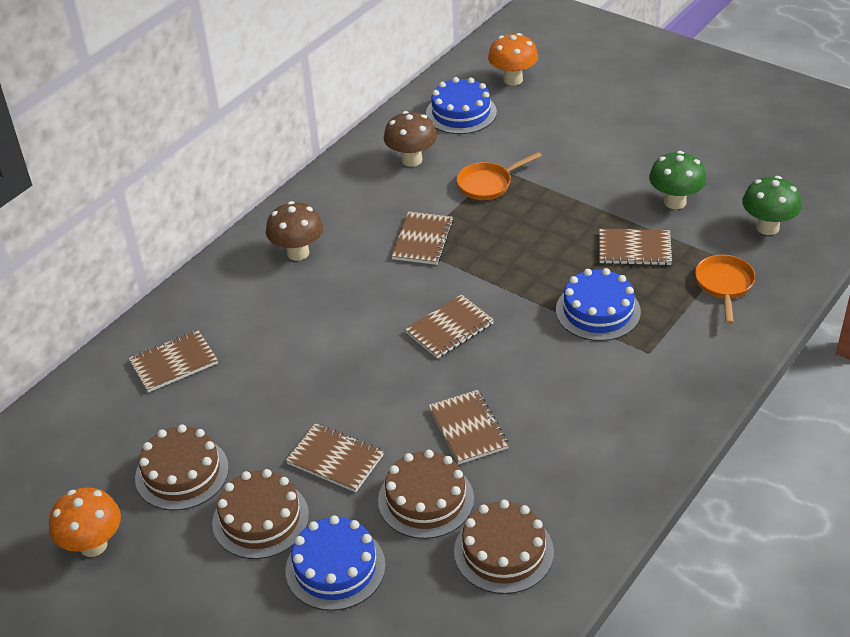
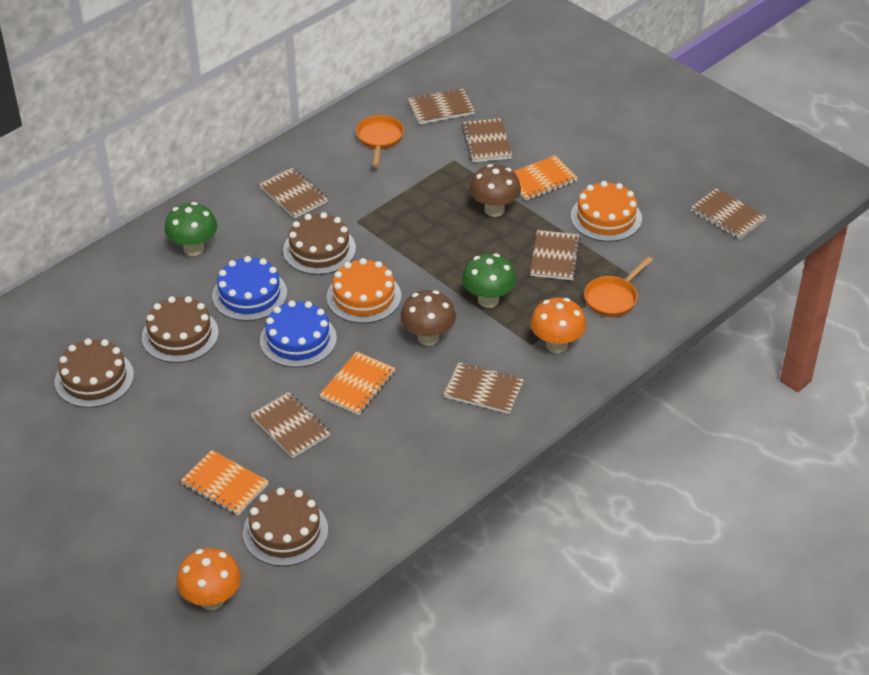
blue cake: 3 -> 2
brown notebook: 6 -> 7
orange cake: 0 -> 2
orange notebook: 0 -> 3

